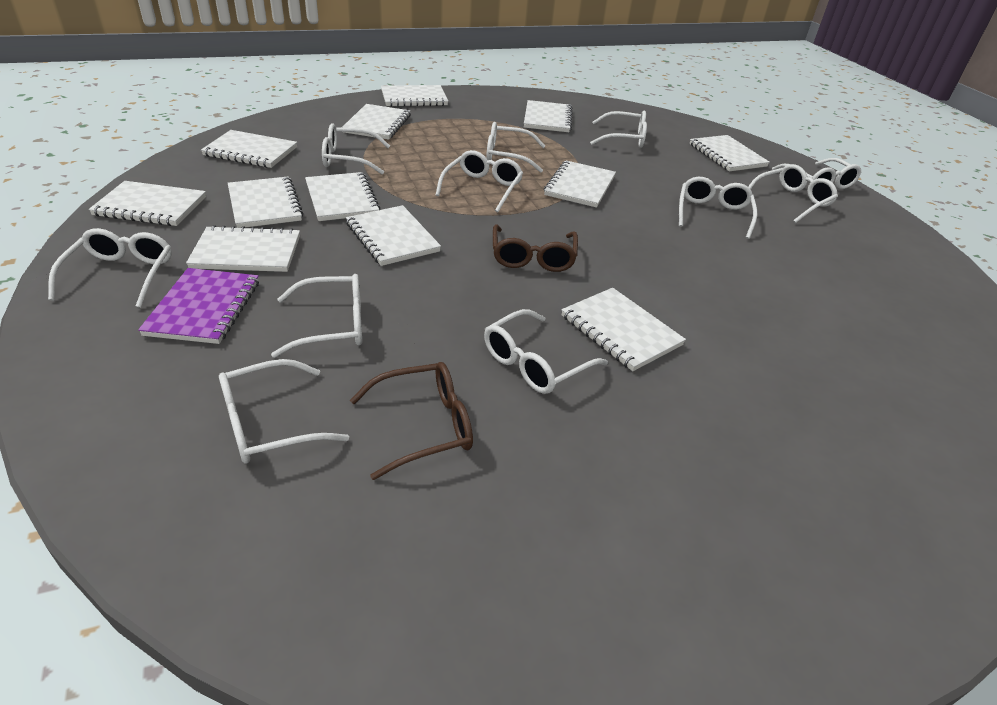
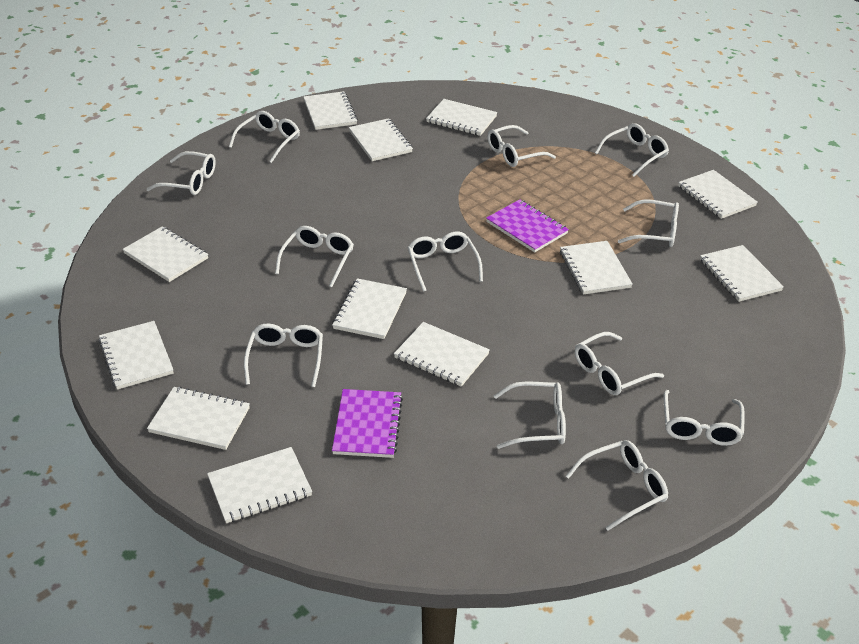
brown glasses: 2 -> 0
purple notebook: 1 -> 2
white glasses: 11 -> 12

